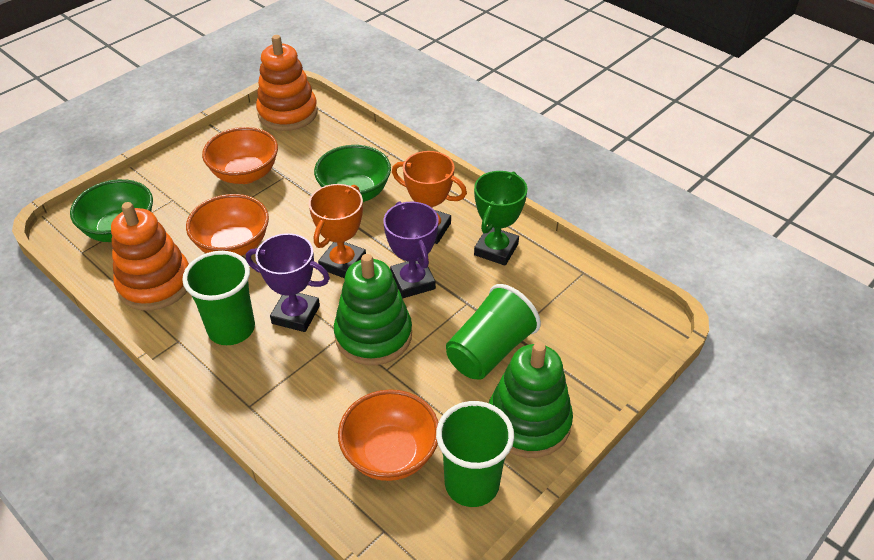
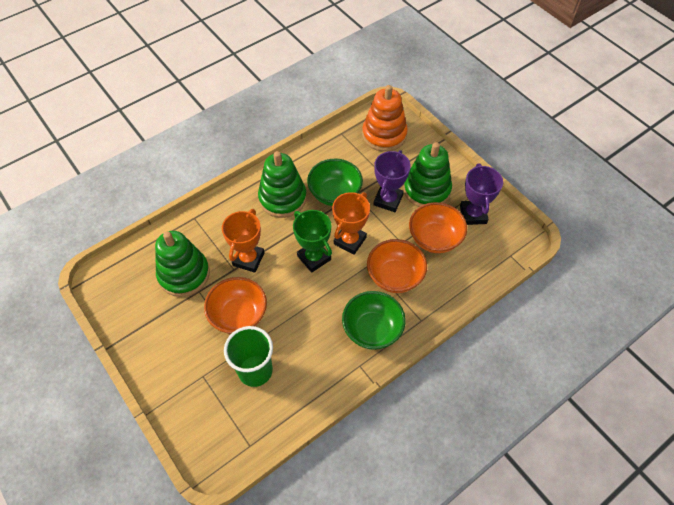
green cup: 3 -> 1
green stacking toy: 2 -> 3
orange stacking toy: 2 -> 1

